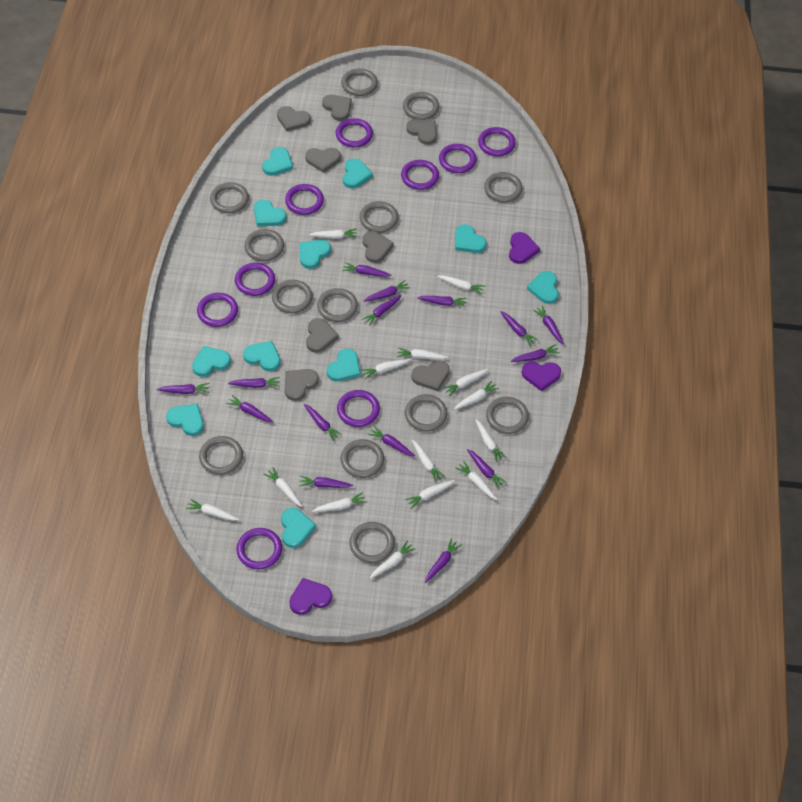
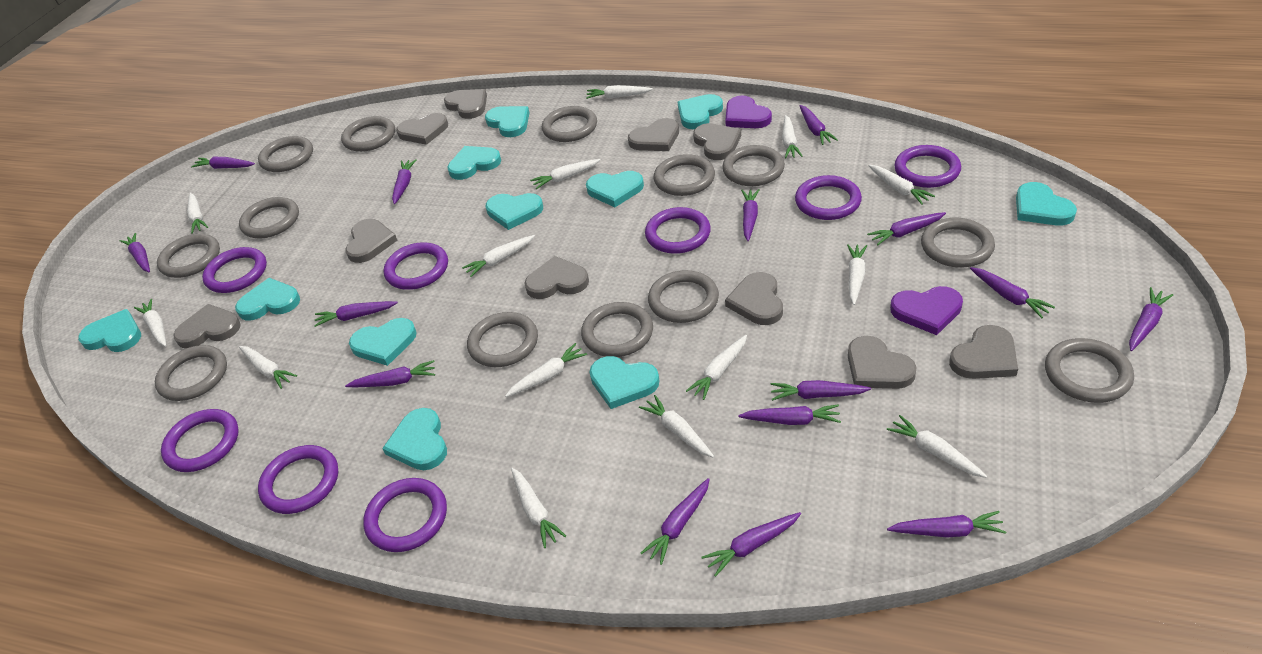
grey heart: 8 -> 10
purple heart: 3 -> 2
purple ring: 9 -> 8

